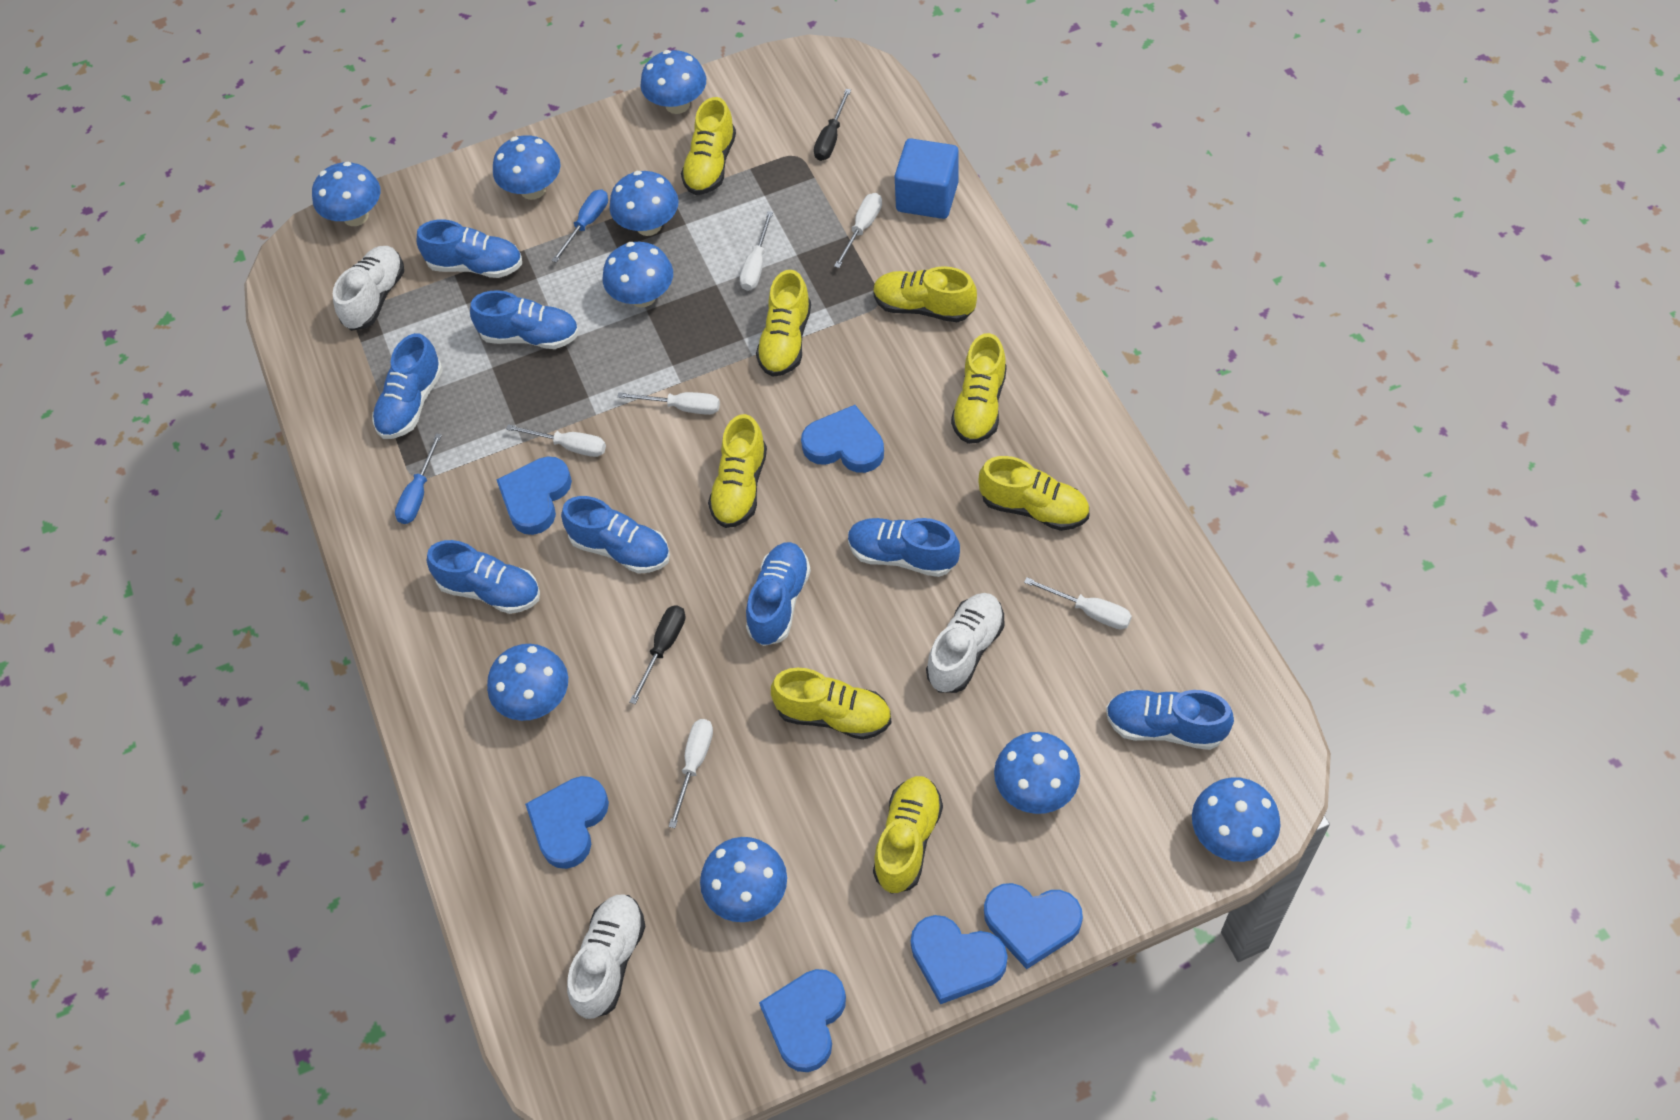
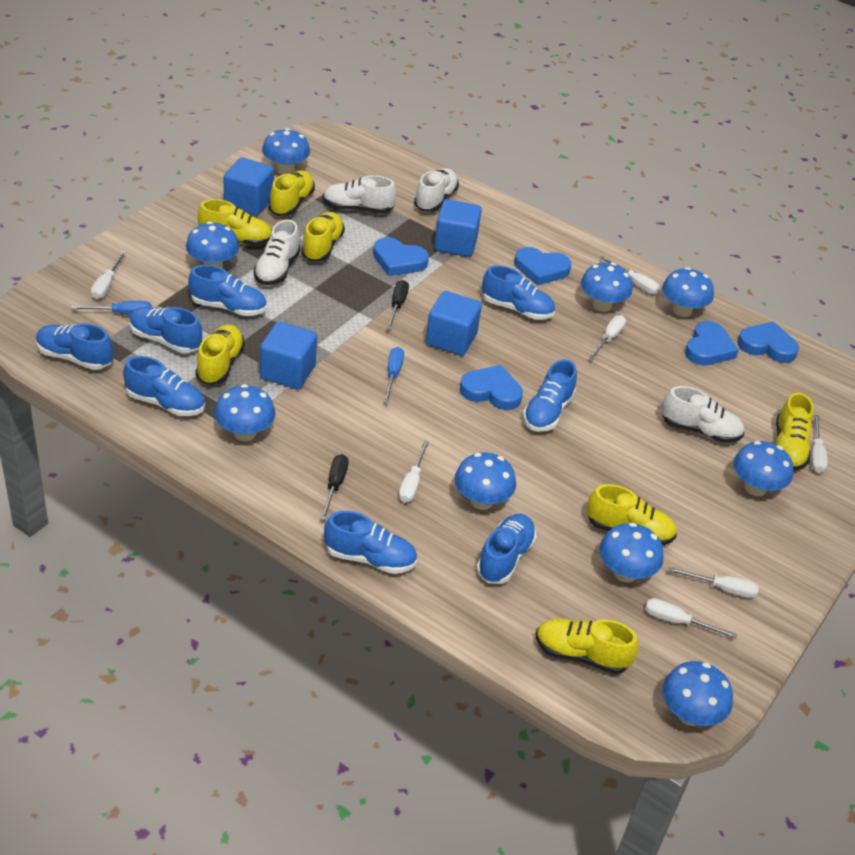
blue cube: 1 -> 4
blue heart: 6 -> 5
white screwdriver: 6 -> 7
white shoe: 3 -> 4
yellow shoe: 8 -> 7

